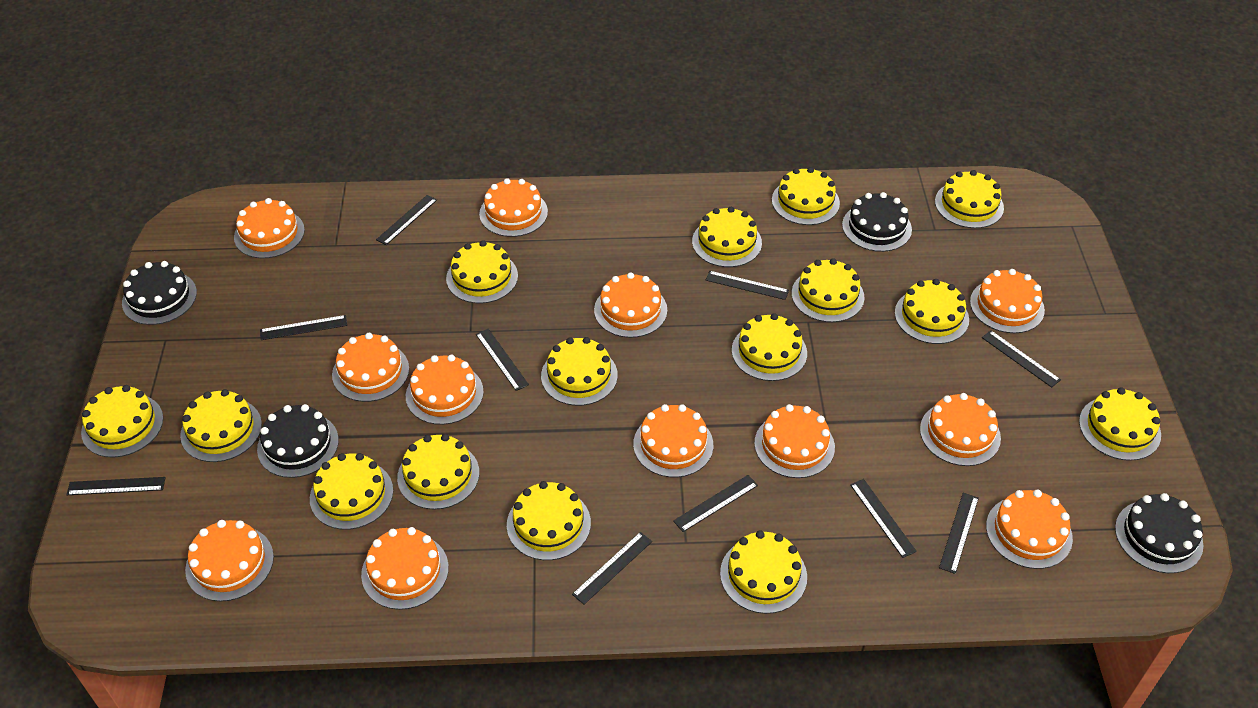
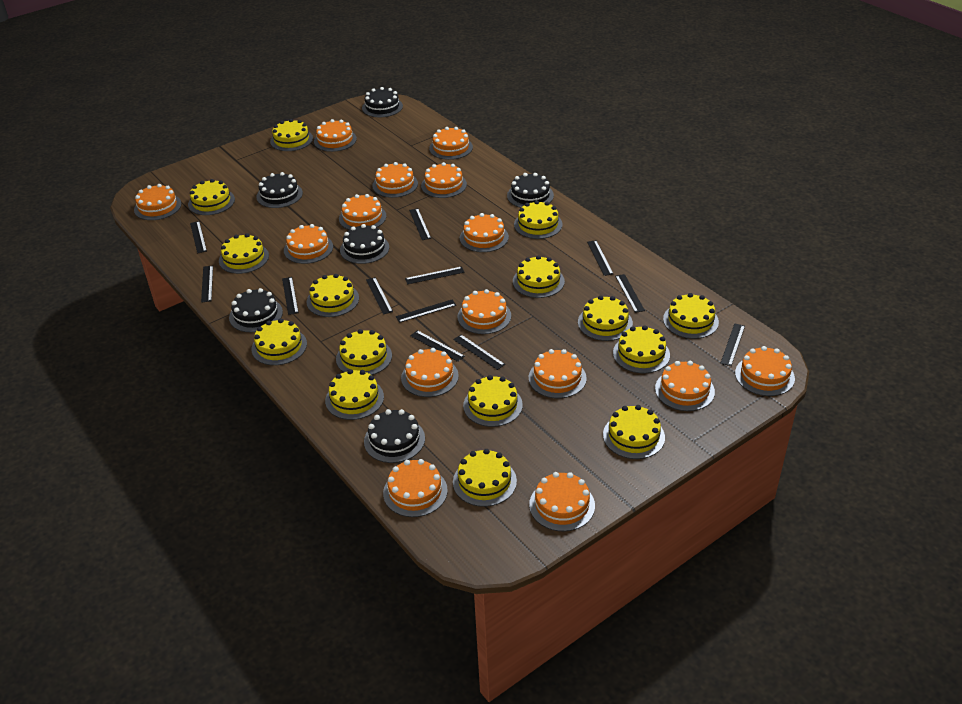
black cake: 4 -> 6
black ruler: 10 -> 12
orange cake: 12 -> 15

